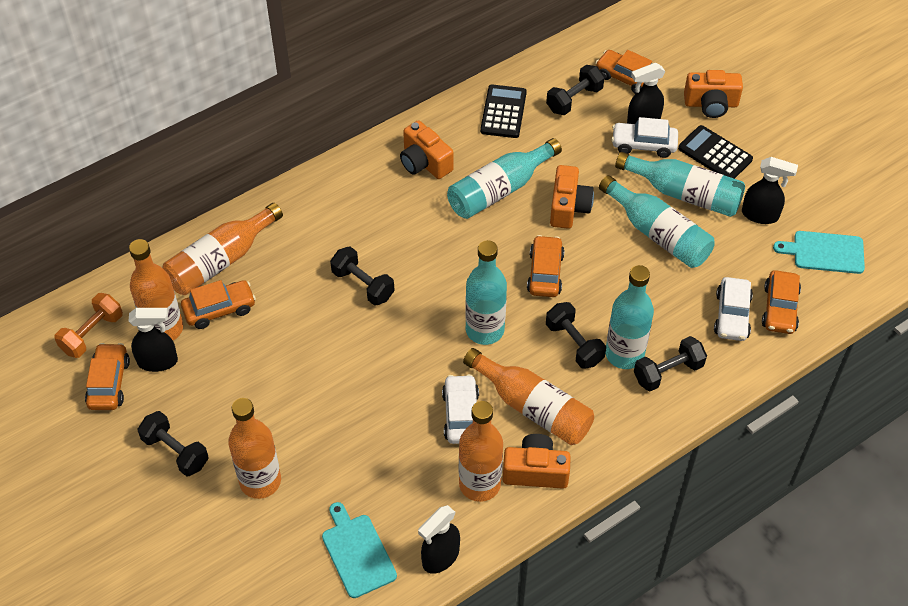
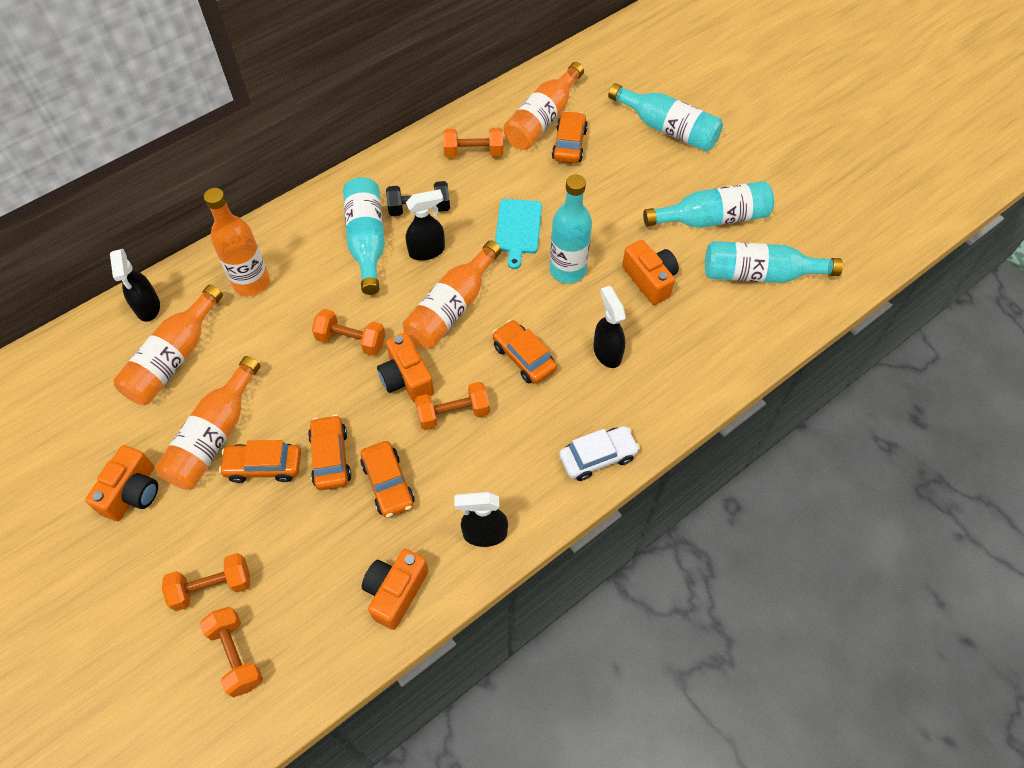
black calculator: 2 -> 0
black dumbbell: 5 -> 1
orange dumbbell: 1 -> 5
turquoise cutting board: 2 -> 1
white car: 3 -> 1

